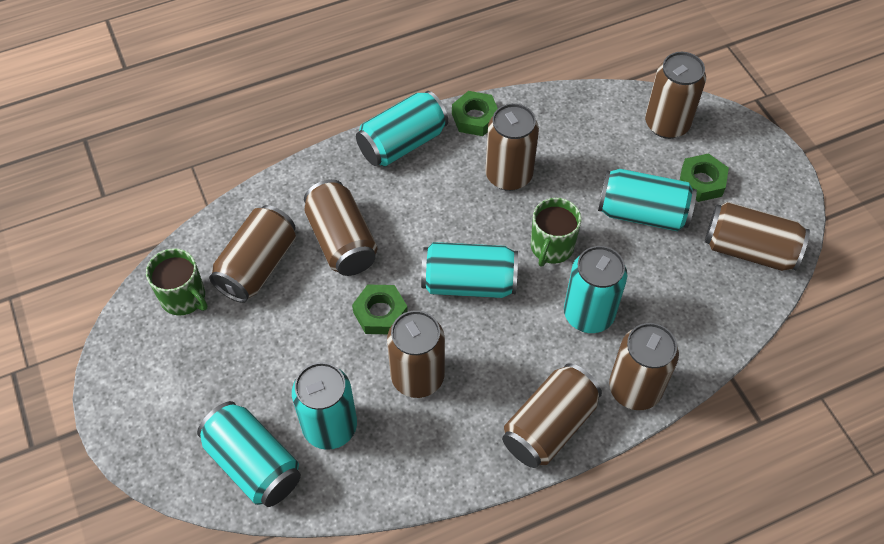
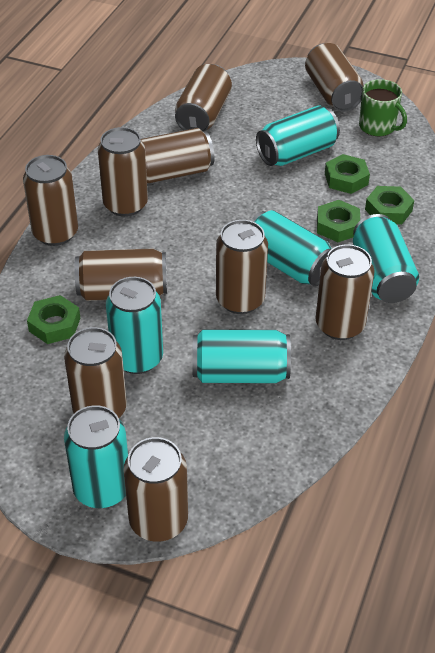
brown can: 8 -> 10
green mug: 2 -> 1
green nut: 3 -> 4

